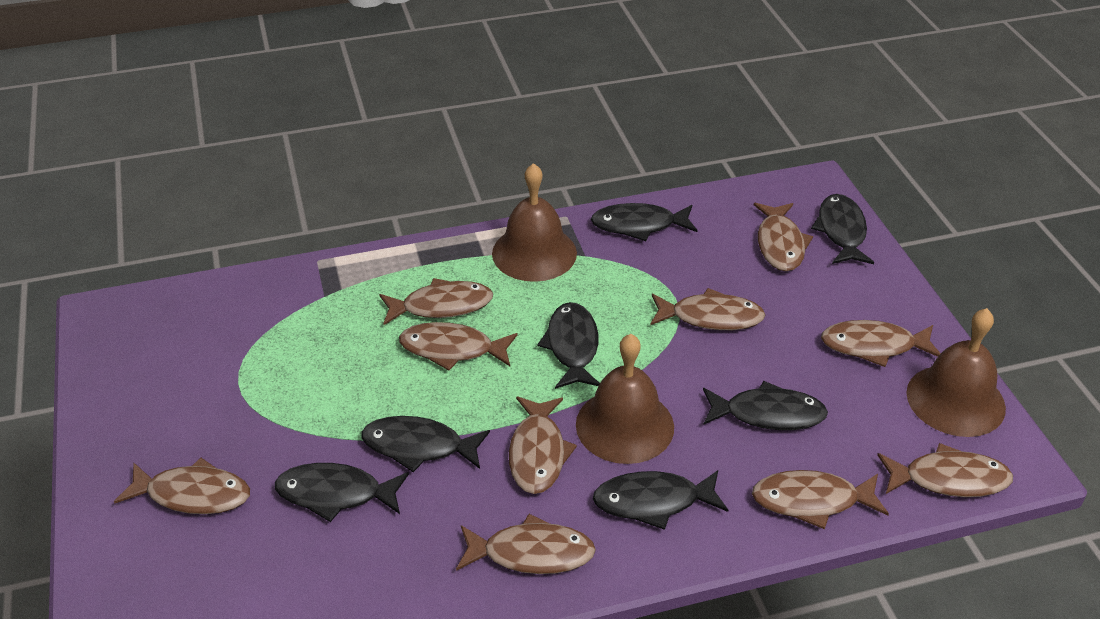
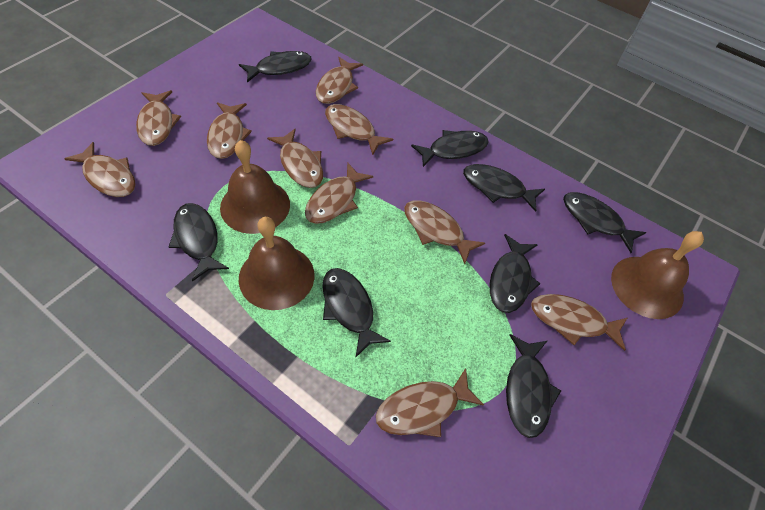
black fish: 7 -> 8

